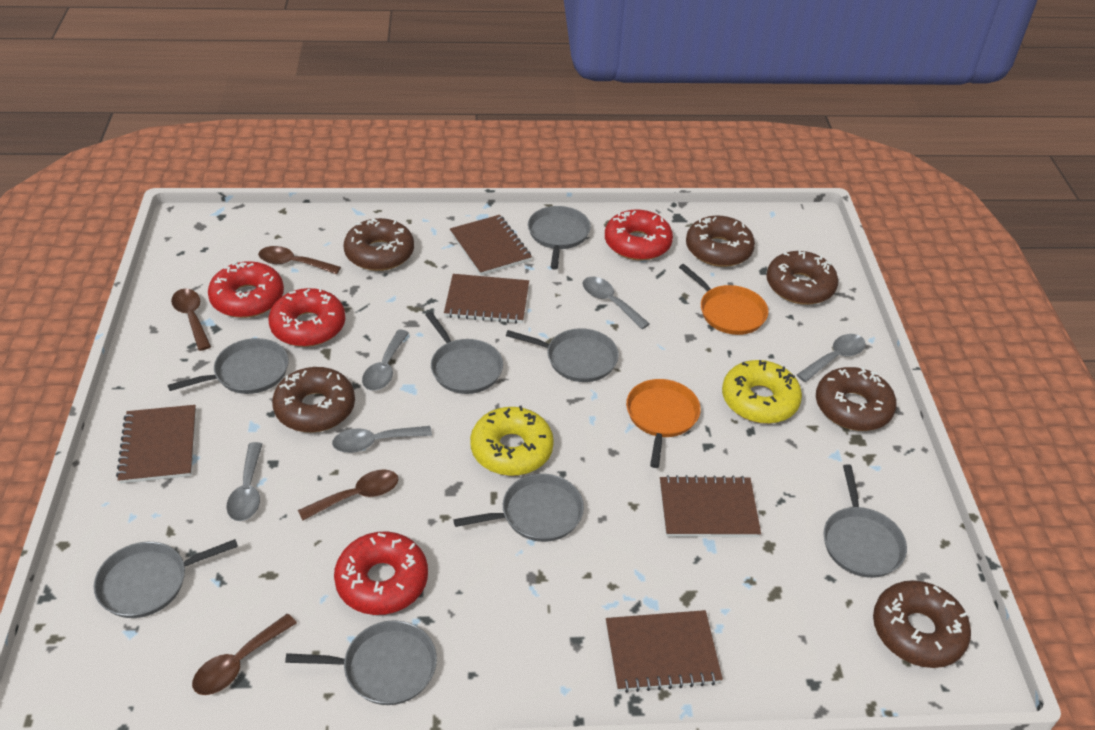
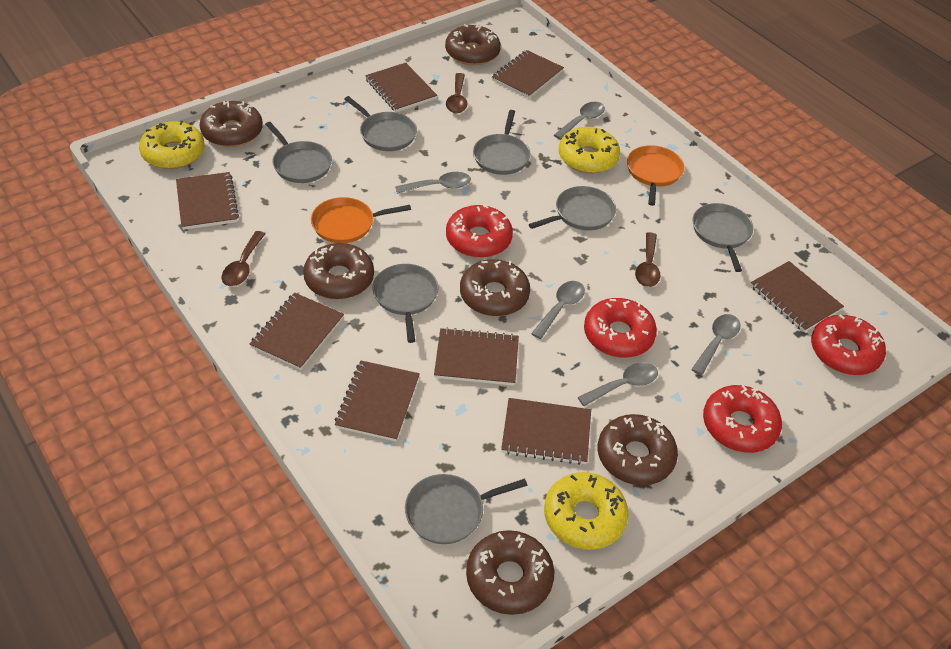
brown notebook: 5 -> 8
brown spoon: 4 -> 3
grey pan: 8 -> 7
yellow donut: 2 -> 3

